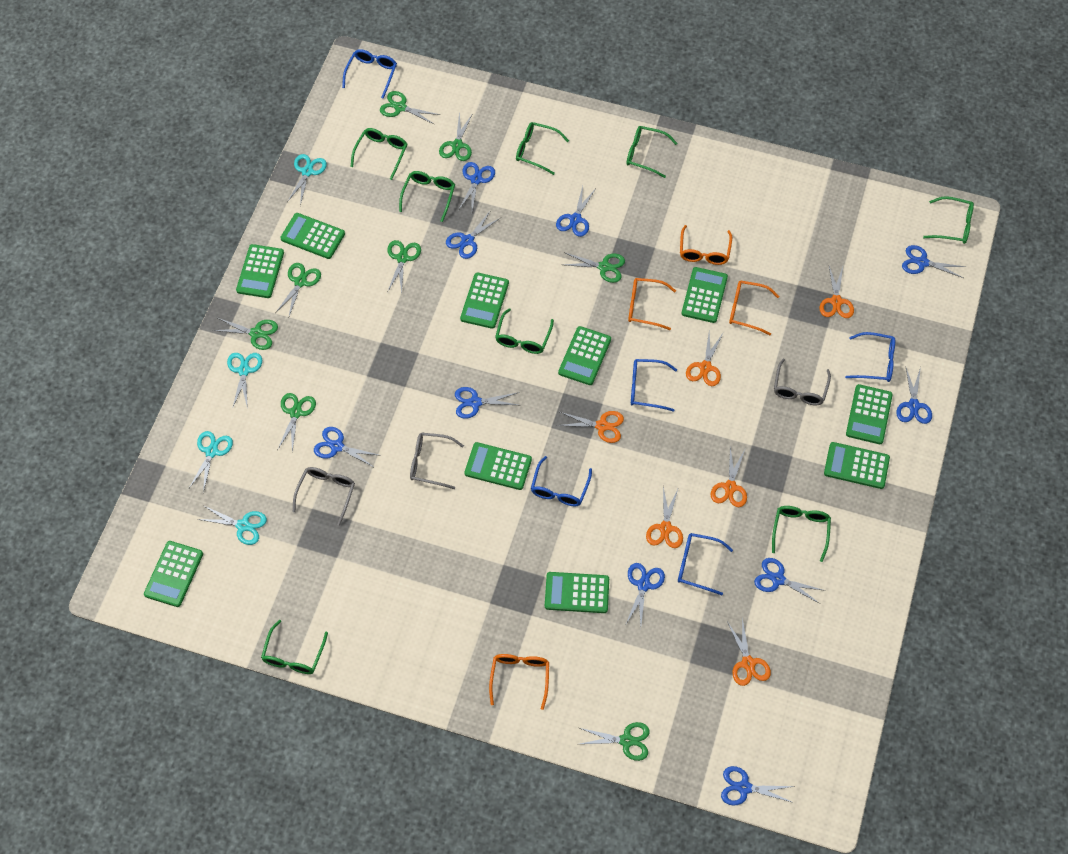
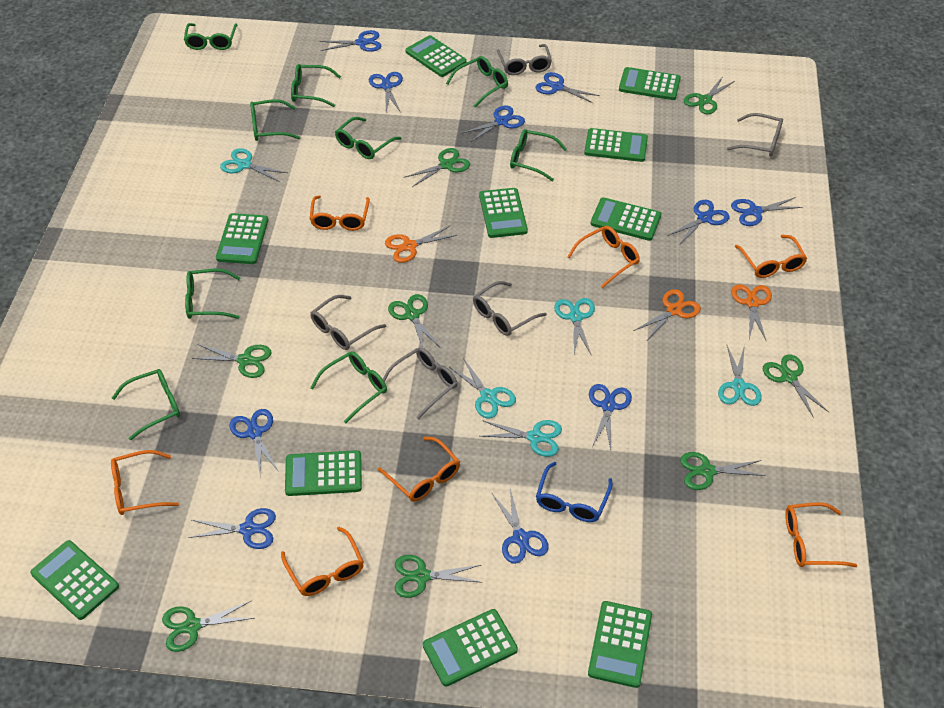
blue glasses: 5 -> 1
green glasses: 8 -> 9
grey glasses: 3 -> 5
orange glasses: 4 -> 7
orange scissors: 6 -> 3
turquoise scissors: 4 -> 5

